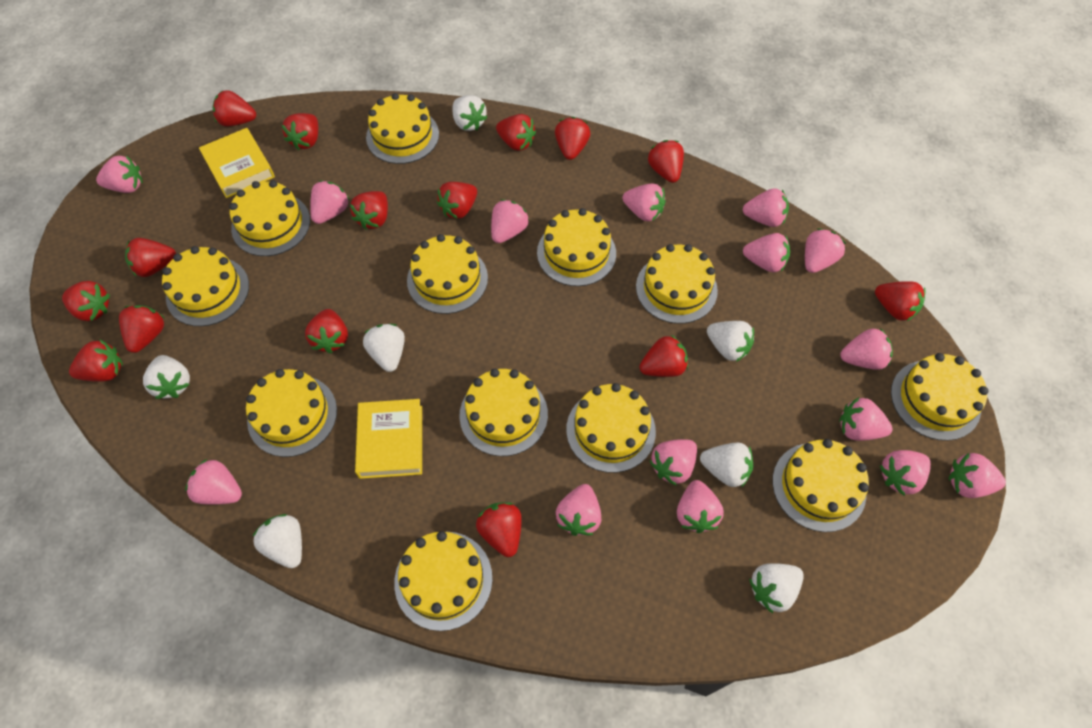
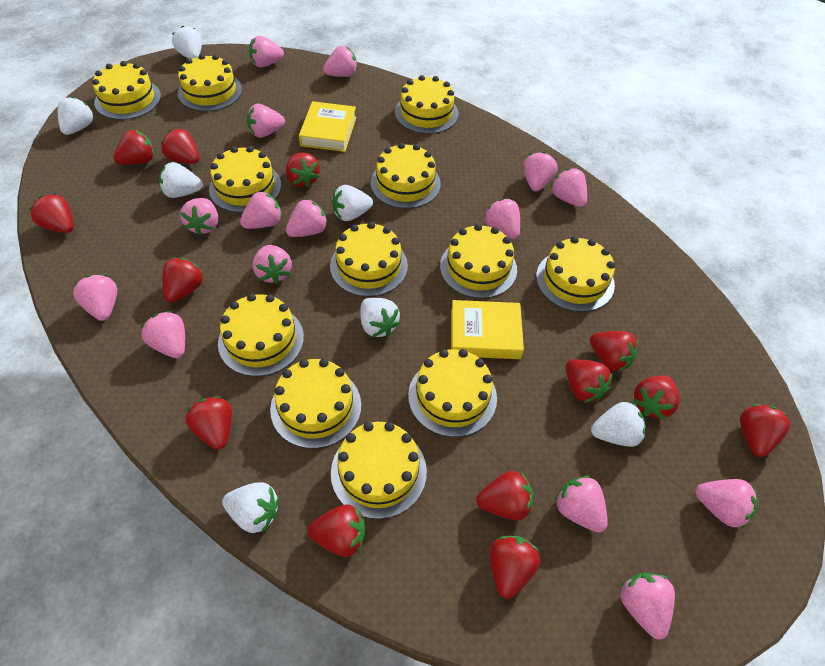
red strawberry: 15 -> 13

